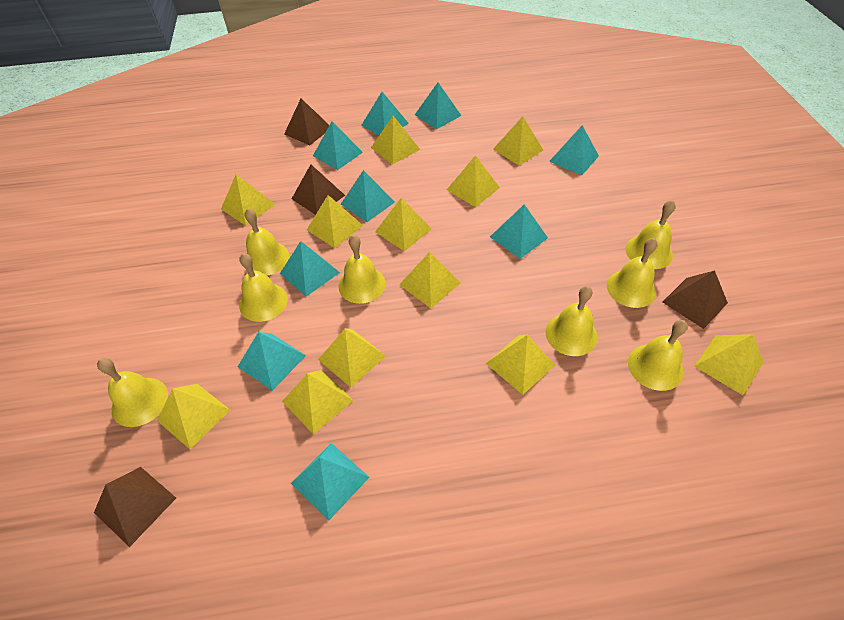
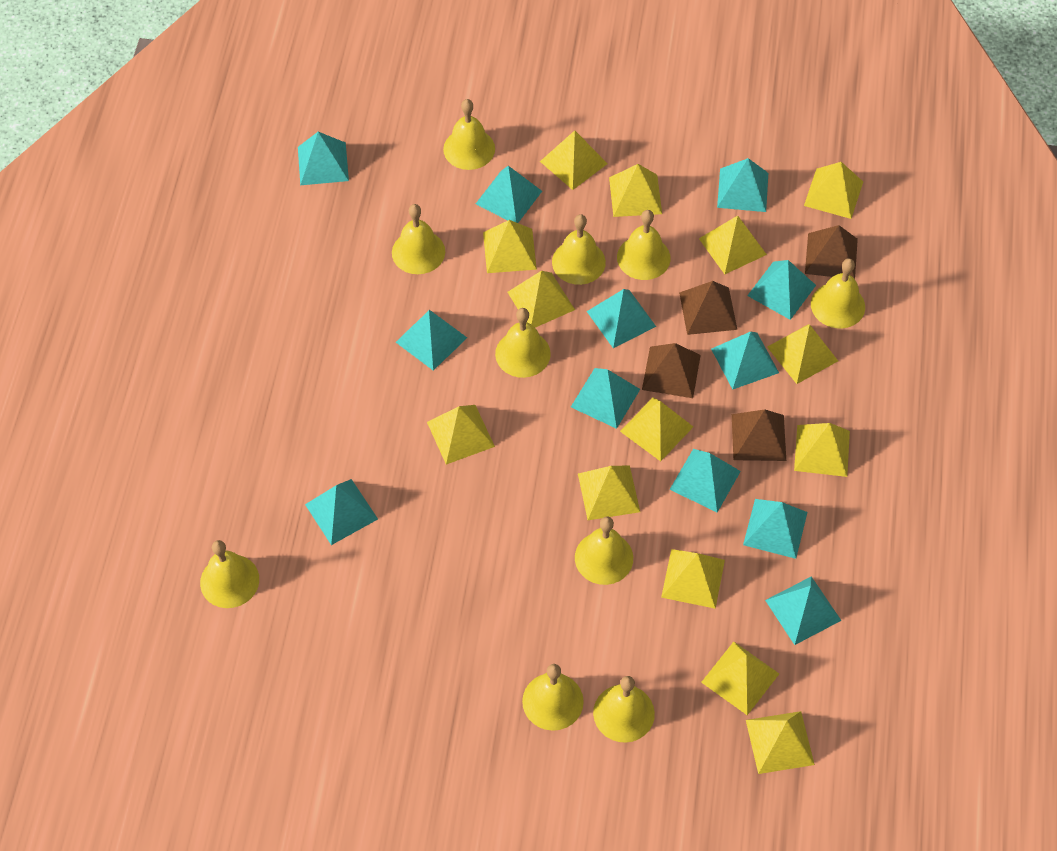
turquoise pyramid: 9 -> 12
yellow bell: 8 -> 10
yellow pyramid: 12 -> 14

